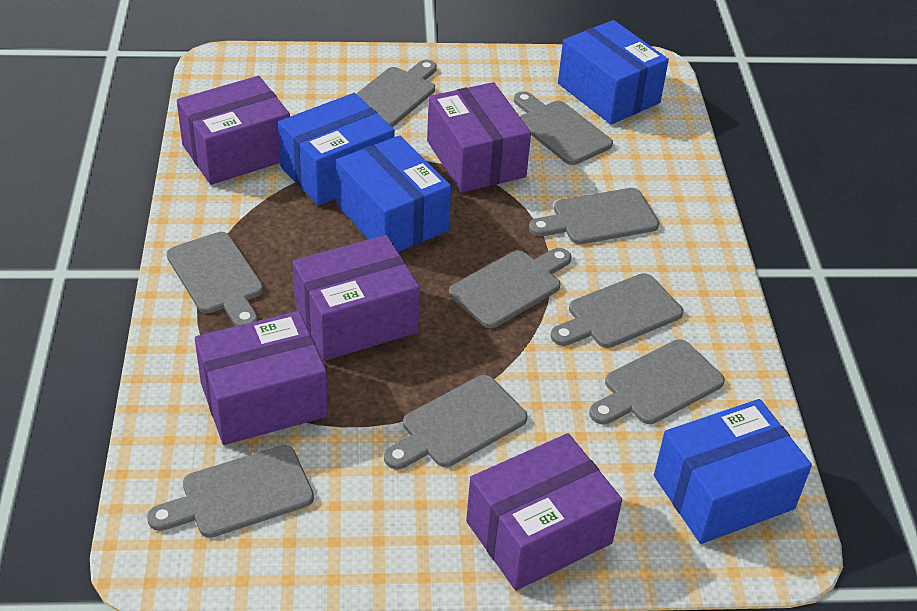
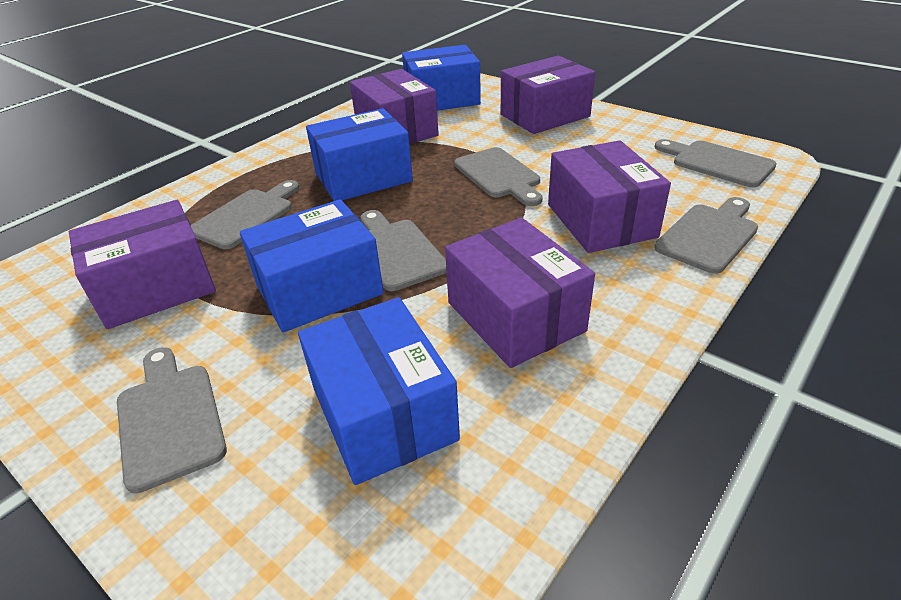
grey cutting board: 9 -> 6

